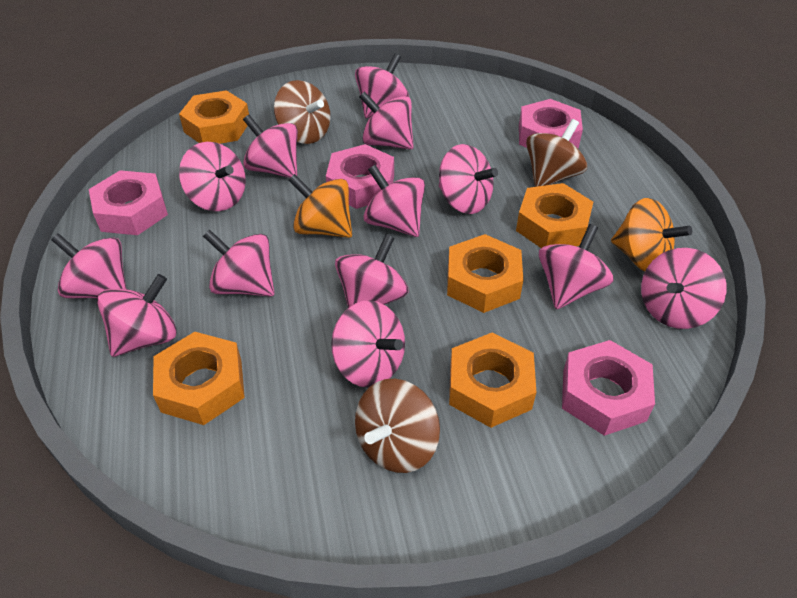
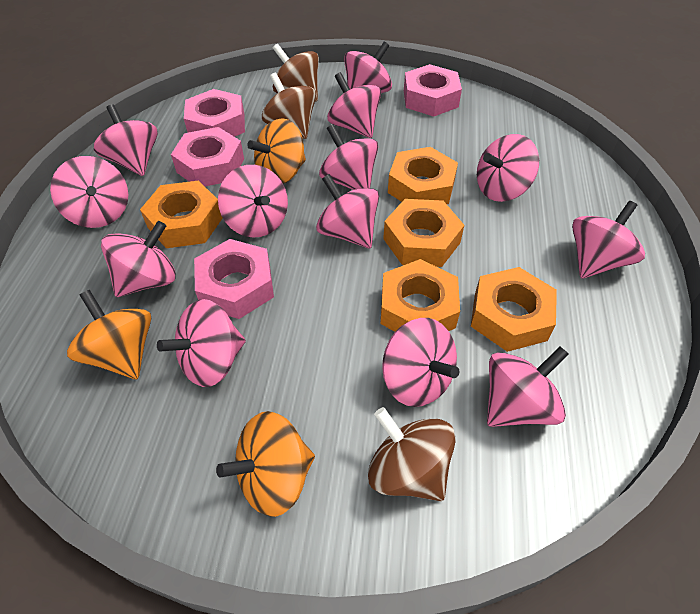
orange spinning top: 2 -> 3

